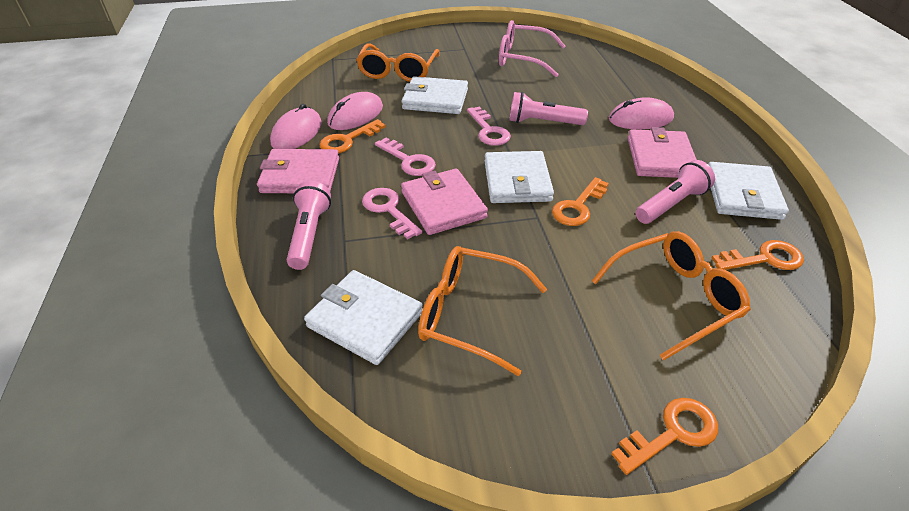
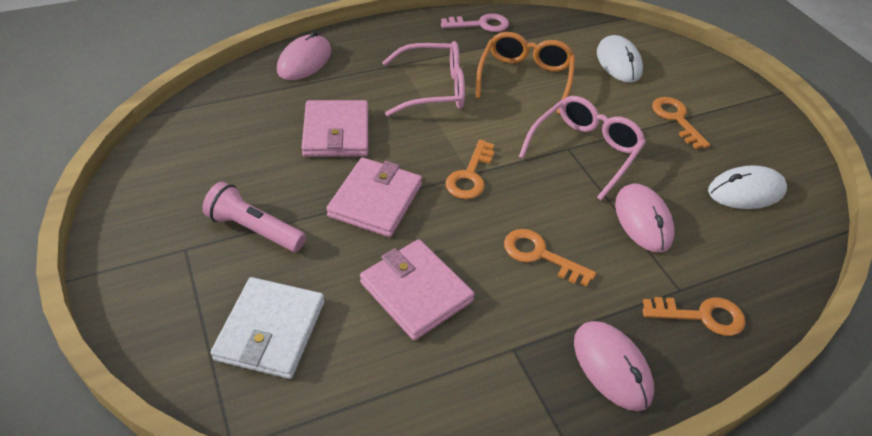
orange glasses: 3 -> 1
pink flashlight: 3 -> 1
pink glasses: 1 -> 2
pink key: 3 -> 1
white mouse: 0 -> 2
white wallet: 4 -> 1

